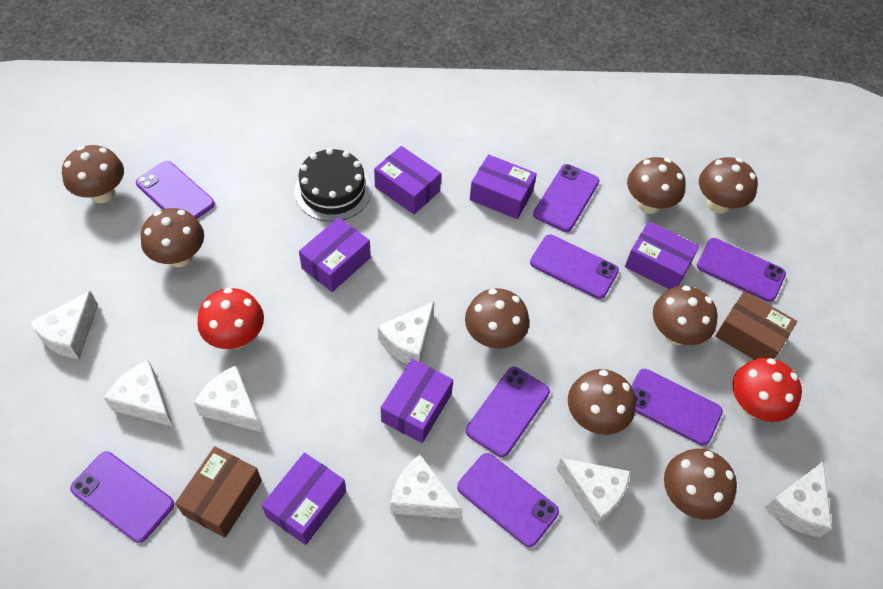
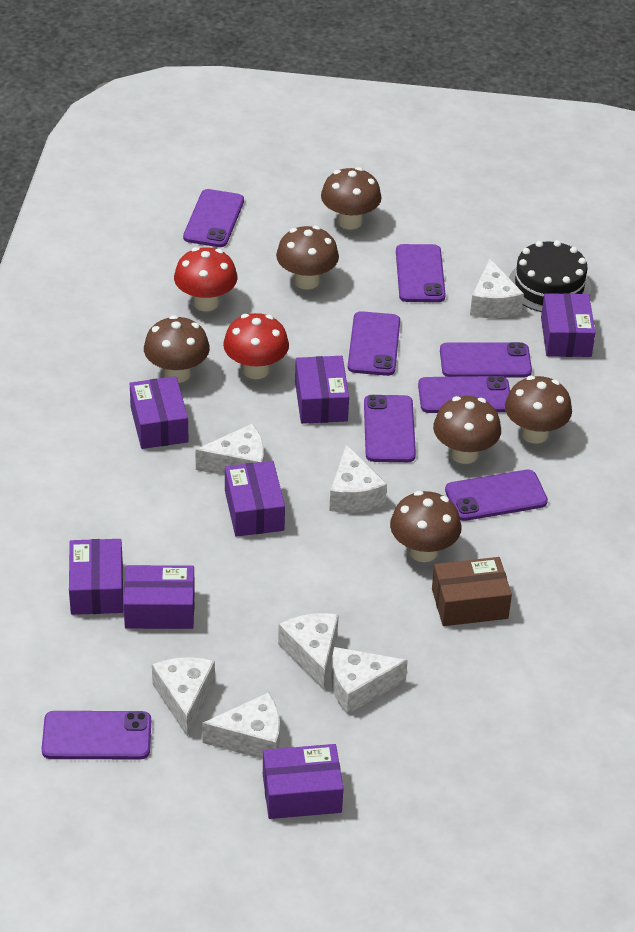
brown box: 2 -> 1
brown mushroom: 8 -> 6
purple box: 6 -> 7

